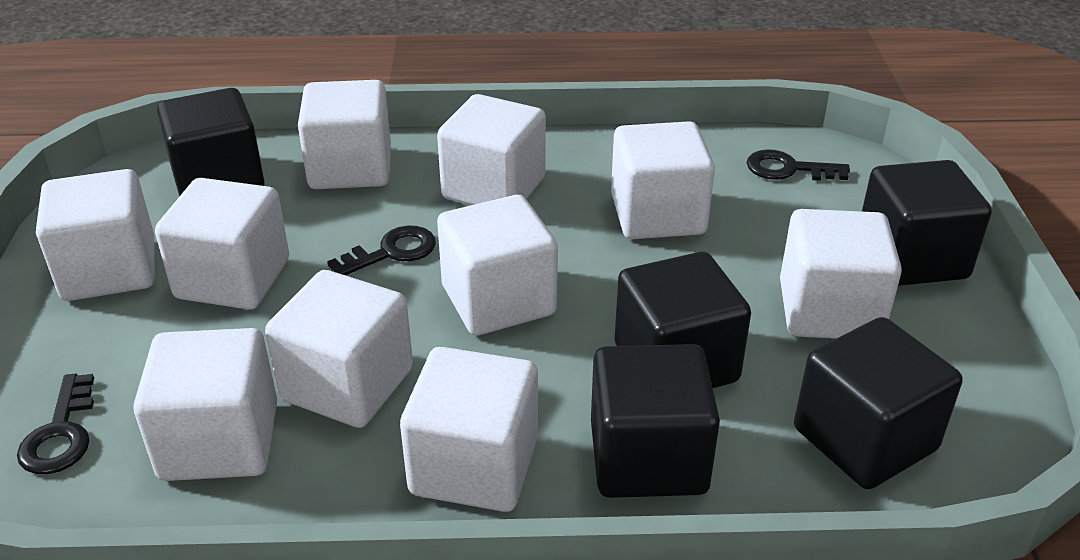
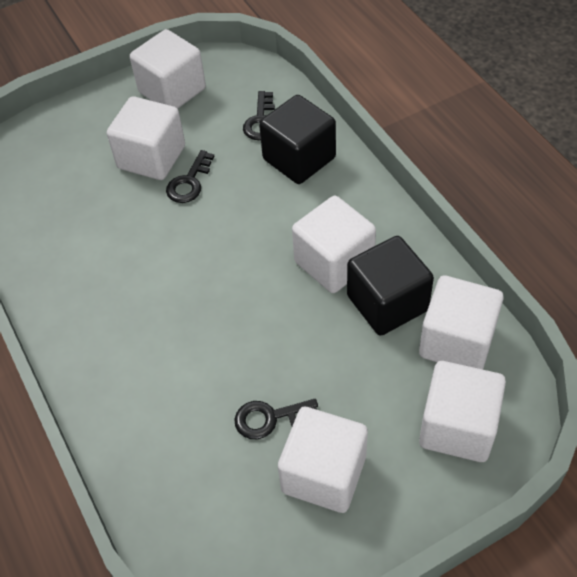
black cube: 5 -> 2
white cube: 10 -> 6

